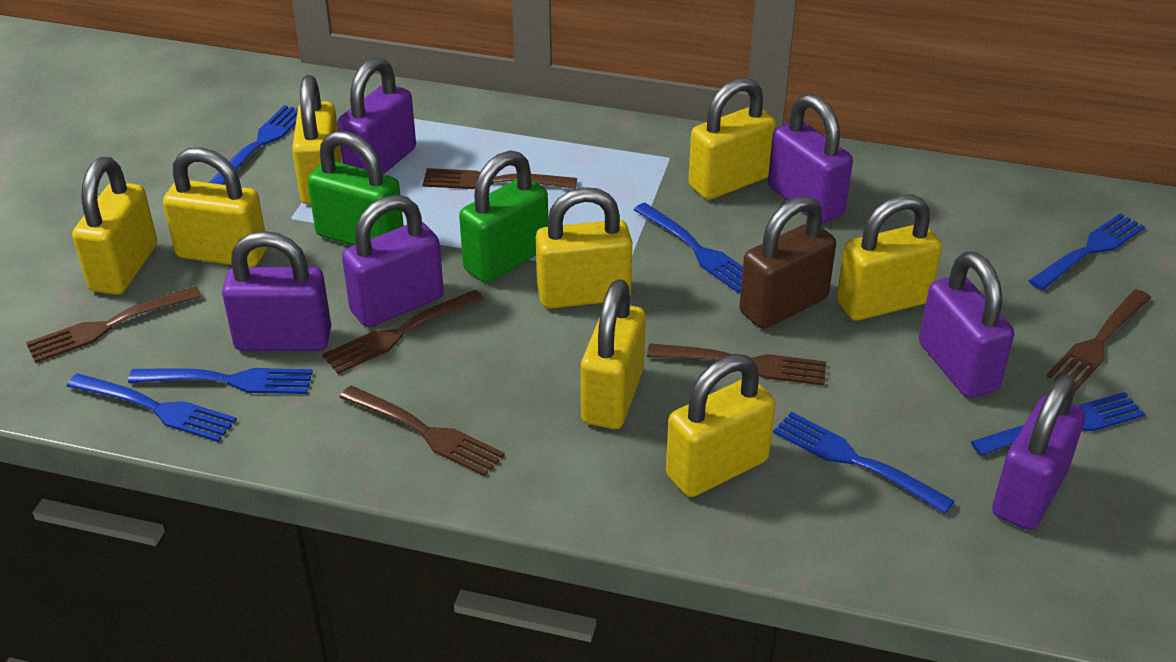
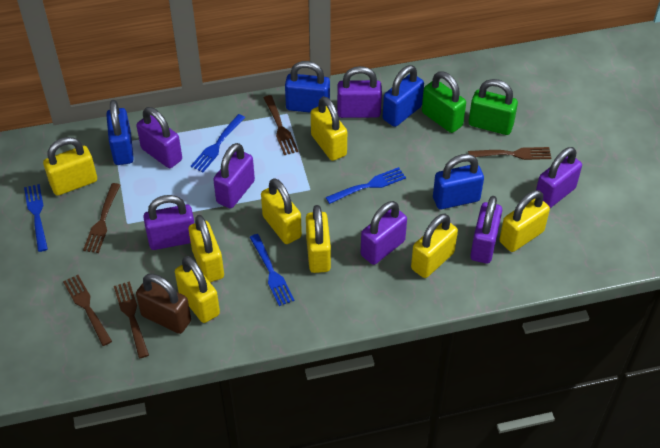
blue fork: 7 -> 4
blue padlock: 0 -> 4
brown fork: 6 -> 5
purple padlock: 6 -> 7

